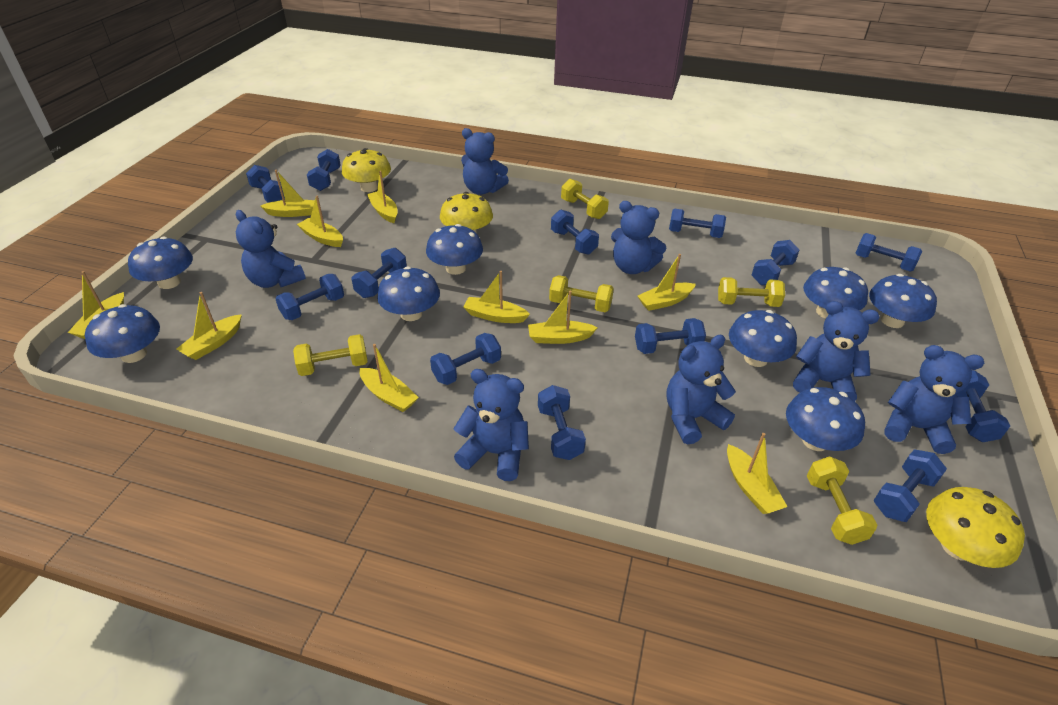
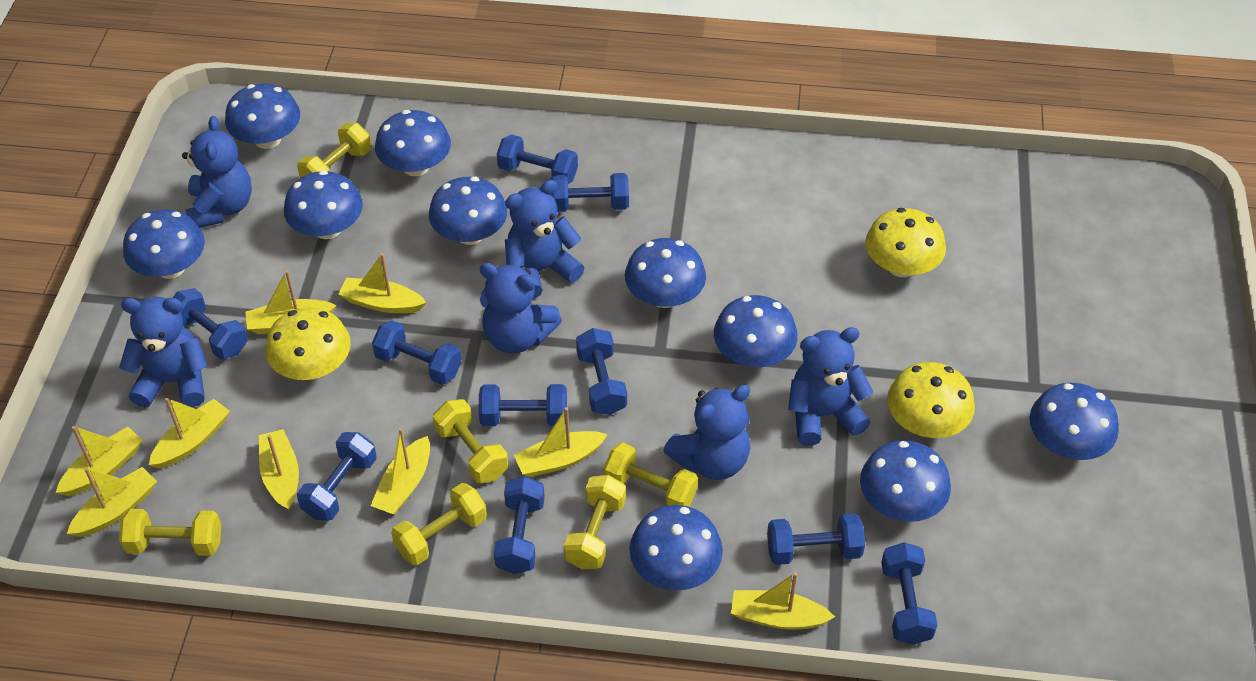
blue dumbbell: 13 -> 10
blue mushroom: 8 -> 10
blue teddy bear: 7 -> 6
yellow boat: 10 -> 9
yellow dumbbell: 5 -> 6

